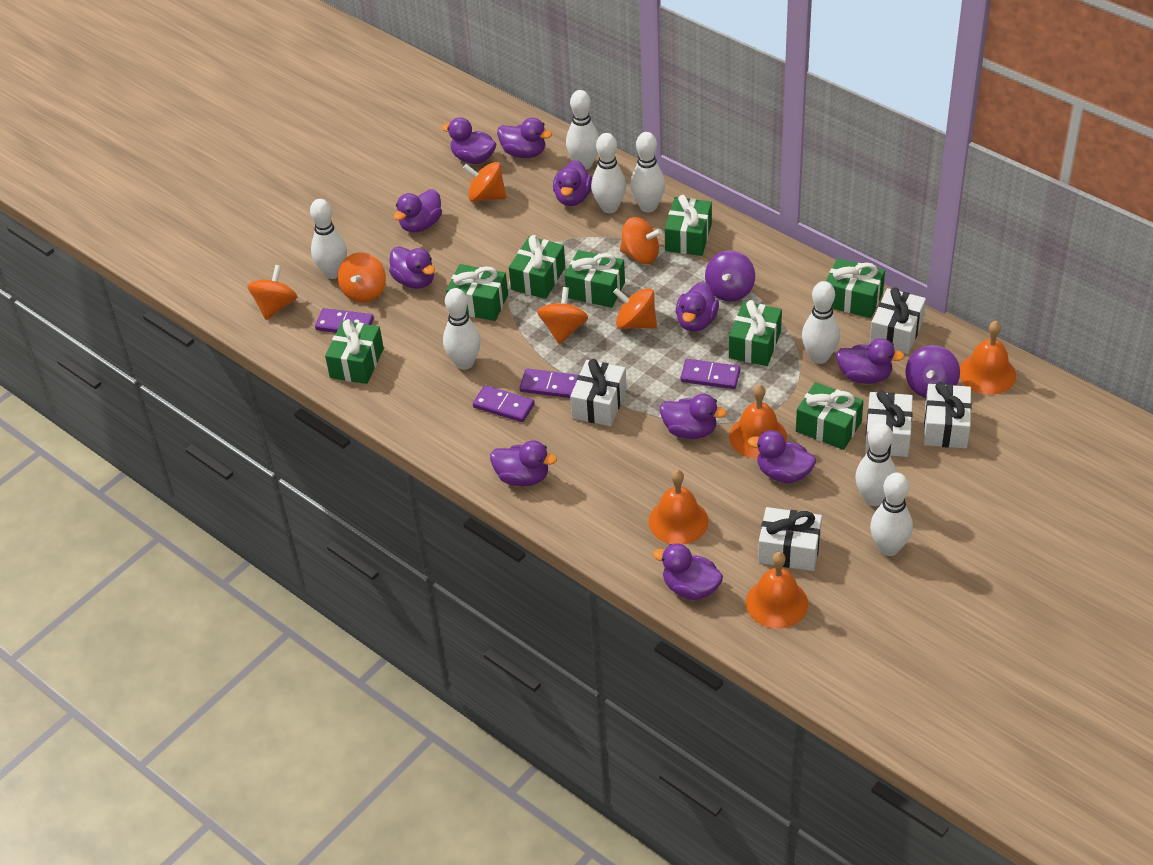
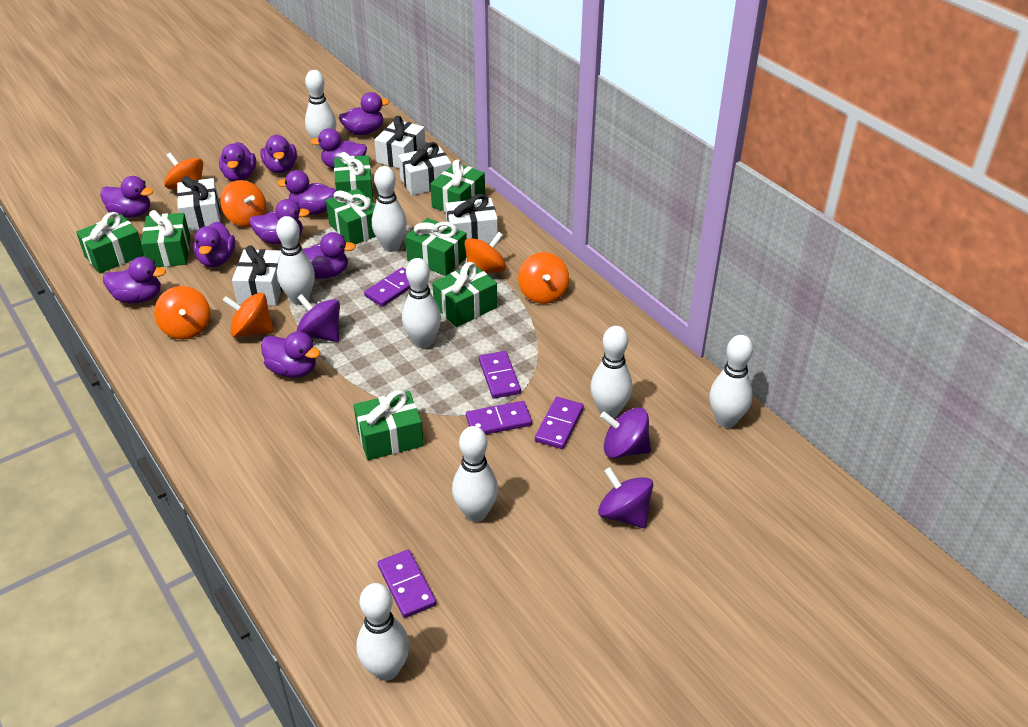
orange bell: 4 -> 0
purple domino: 4 -> 5
purple spinning top: 2 -> 3

